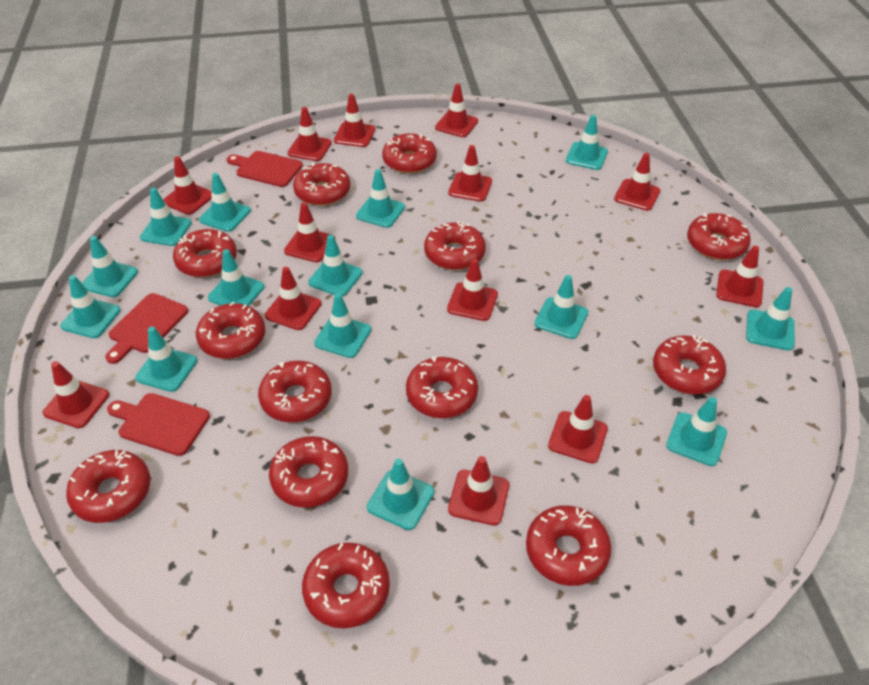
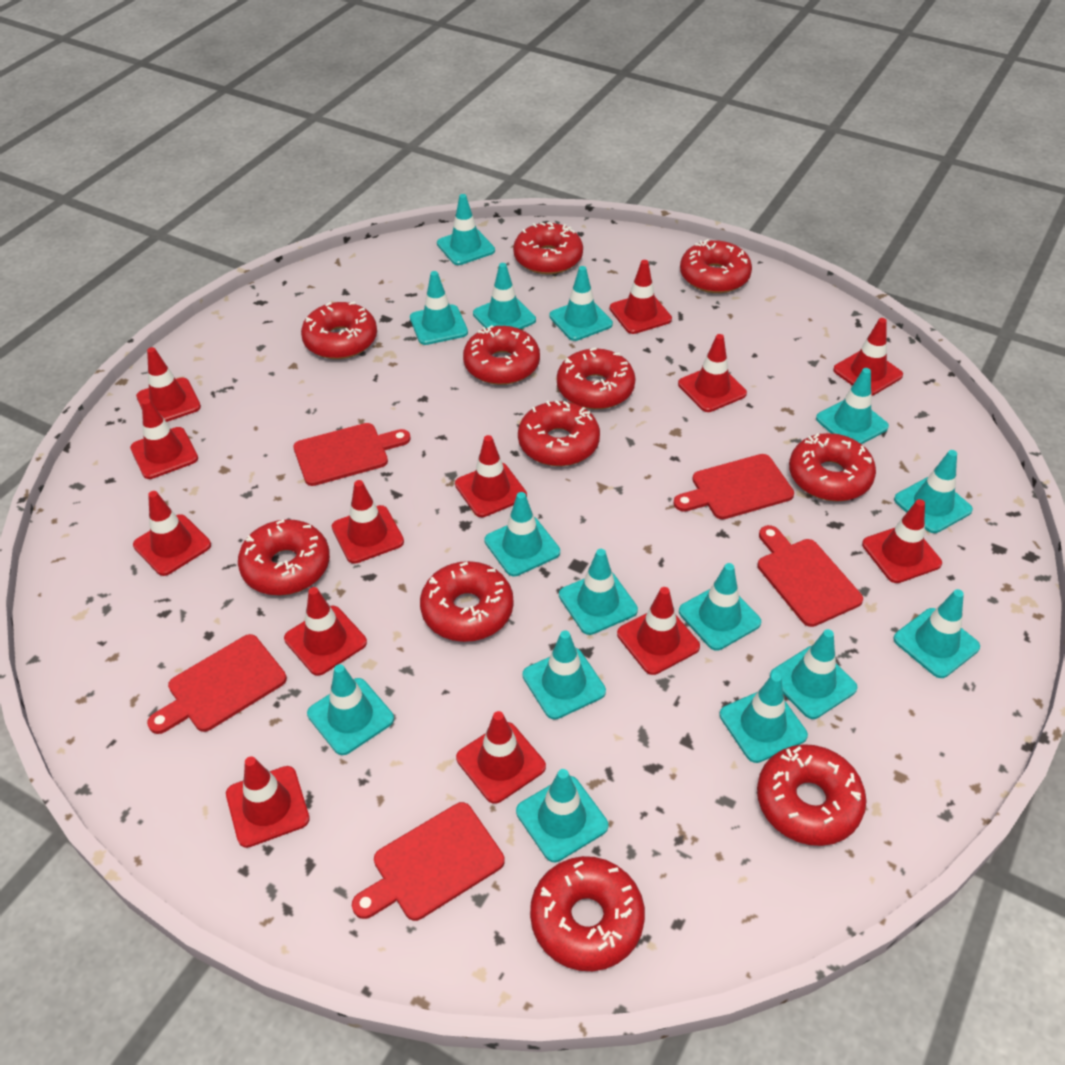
red cutting board: 3 -> 5
red donut: 13 -> 11
turquoise traffic cone: 14 -> 15

